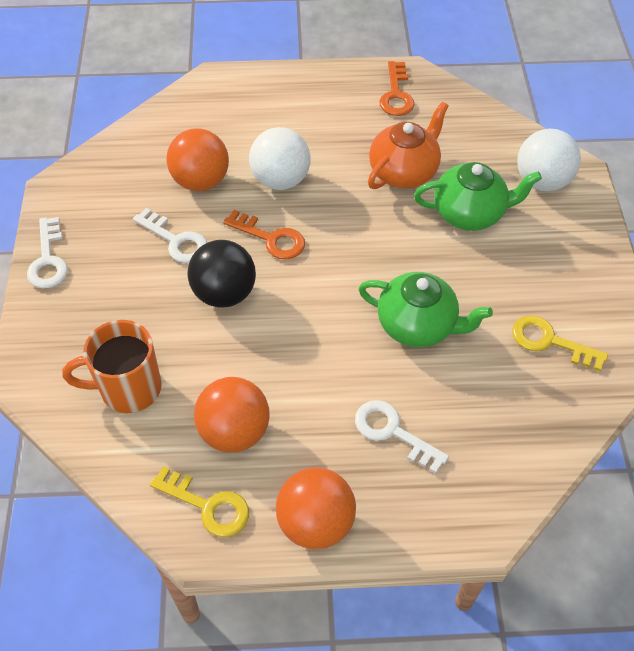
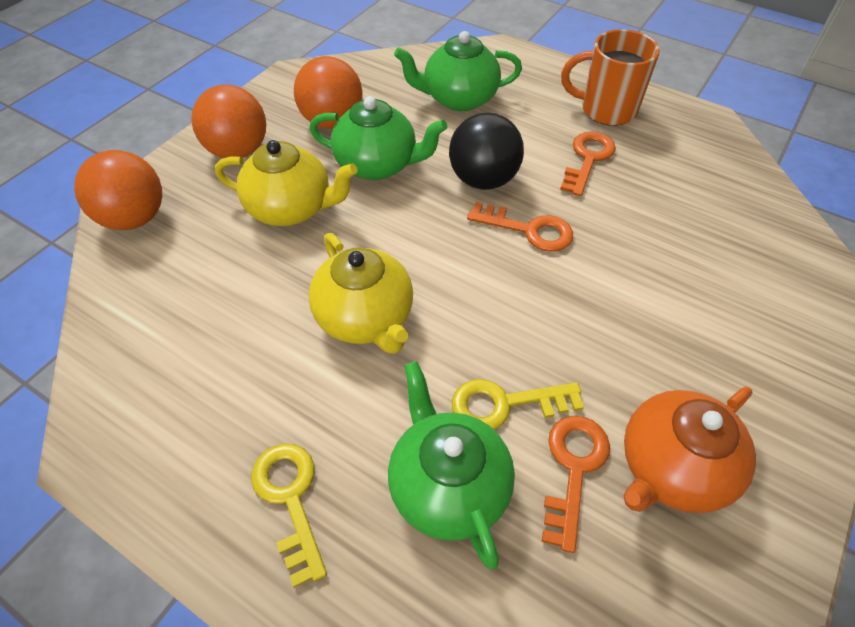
green teapot: 2 -> 3
orange key: 2 -> 3
white ball: 2 -> 0
white key: 3 -> 0
yellow teapot: 0 -> 2

